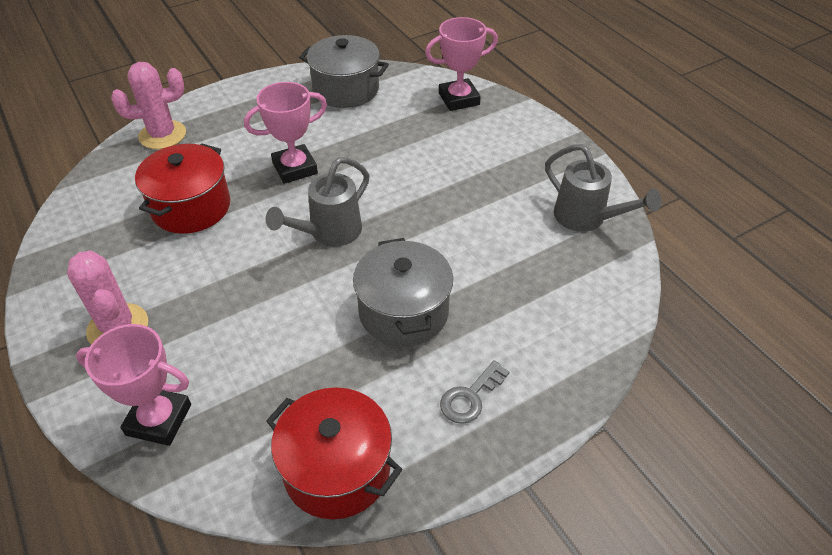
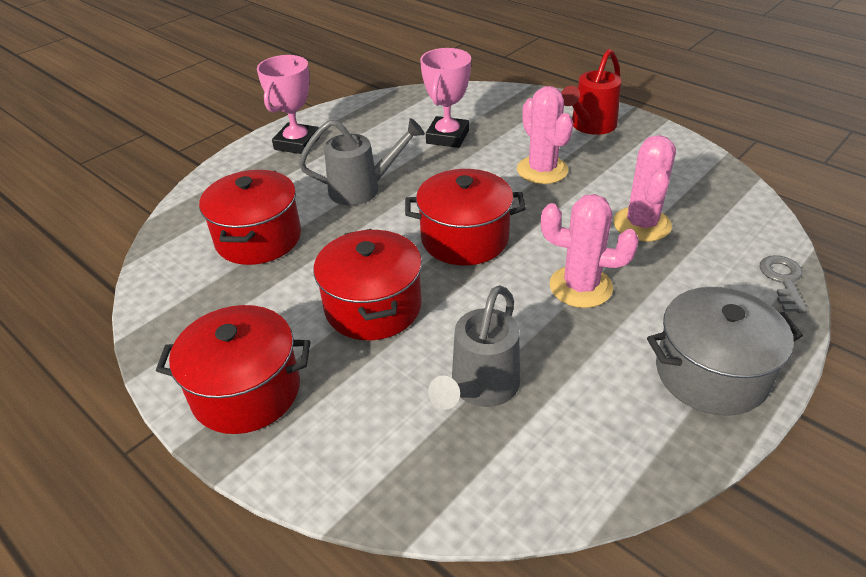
grey pot: 2 -> 1
pink cactus: 2 -> 3
pink trophy: 3 -> 2
red pot: 2 -> 4
red watering can: 0 -> 1

